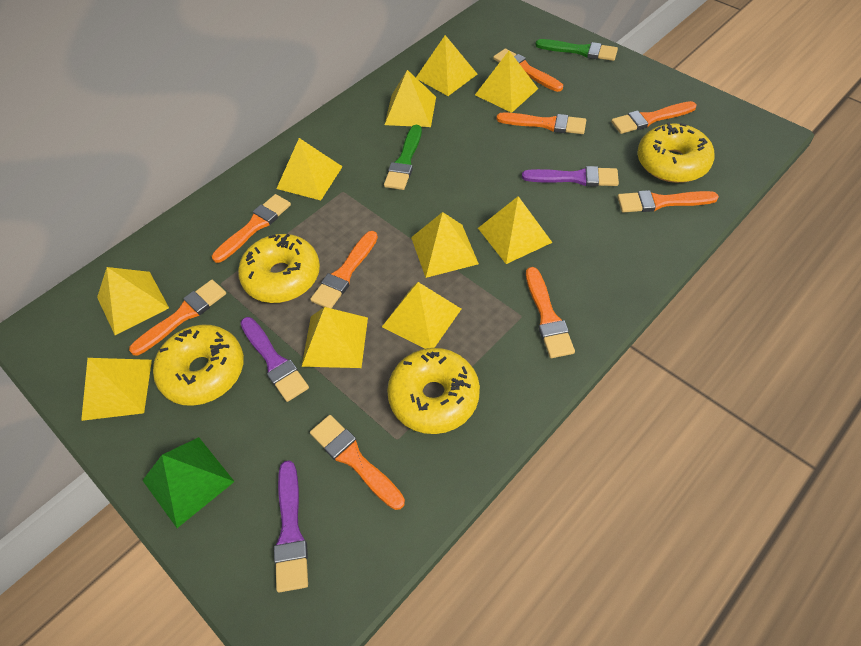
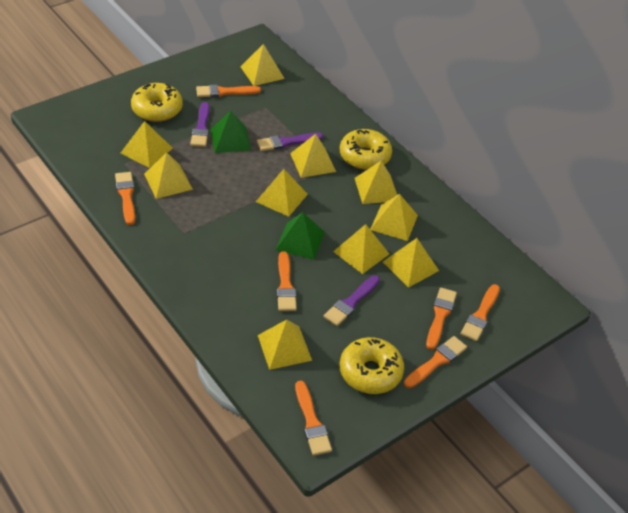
green brush: 2 -> 0
green pyramid: 1 -> 2
orange brush: 9 -> 7
yellow donut: 4 -> 3

